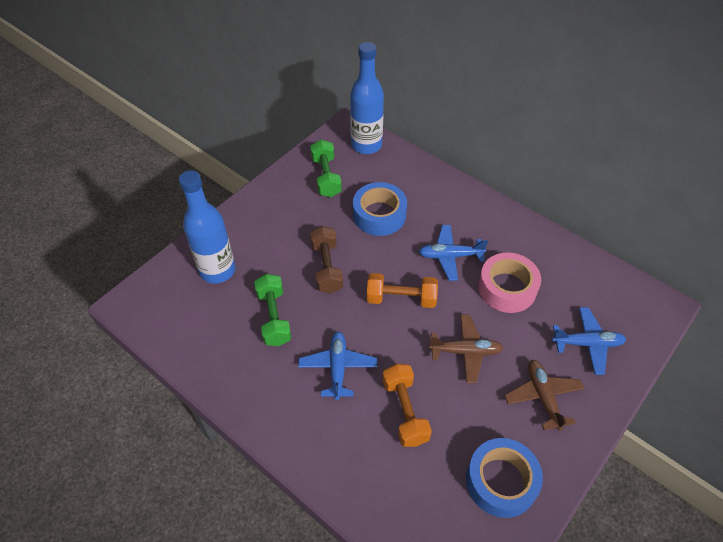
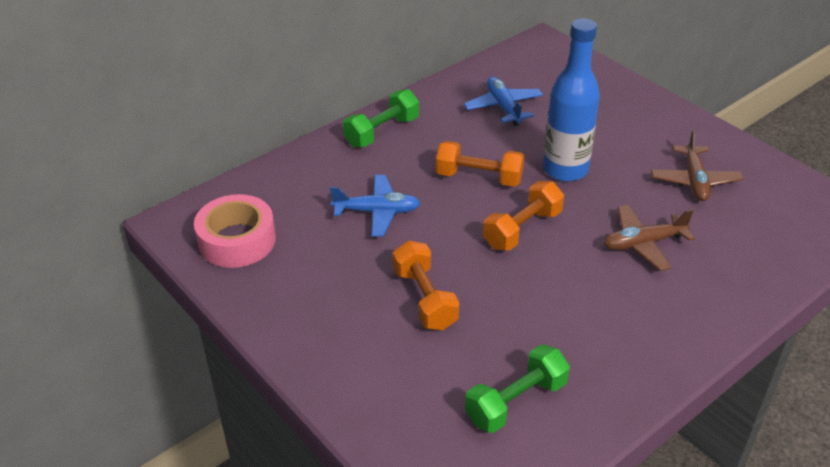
blue bottle: 2 -> 1
blue plane: 3 -> 2
blue tape: 2 -> 0
brown dumbbell: 1 -> 0
orange dumbbell: 2 -> 3

